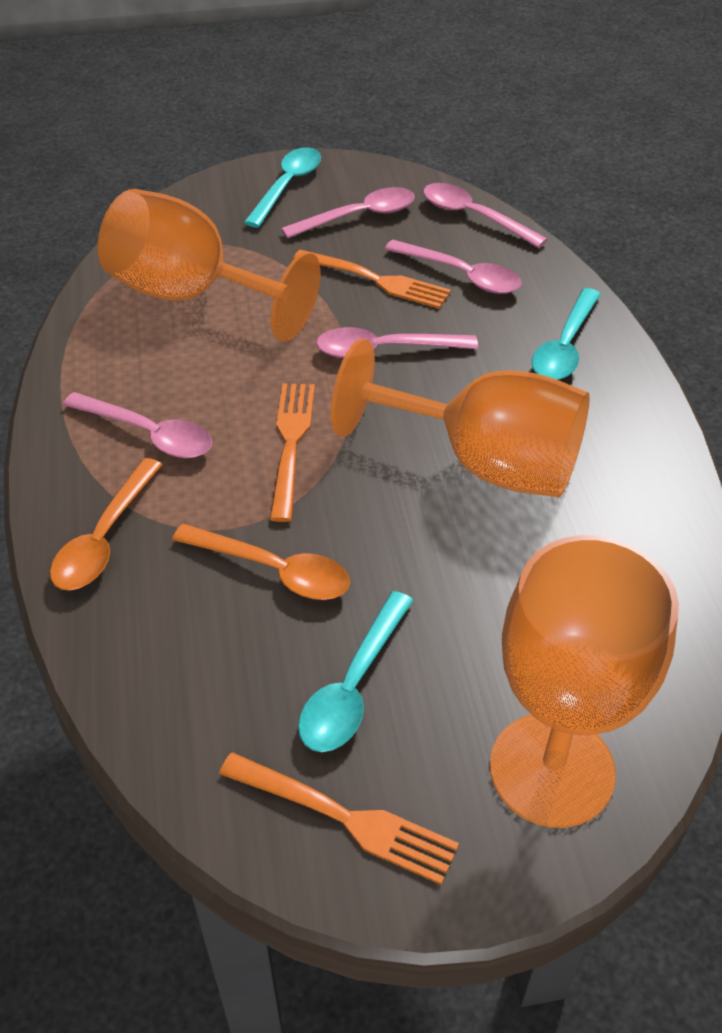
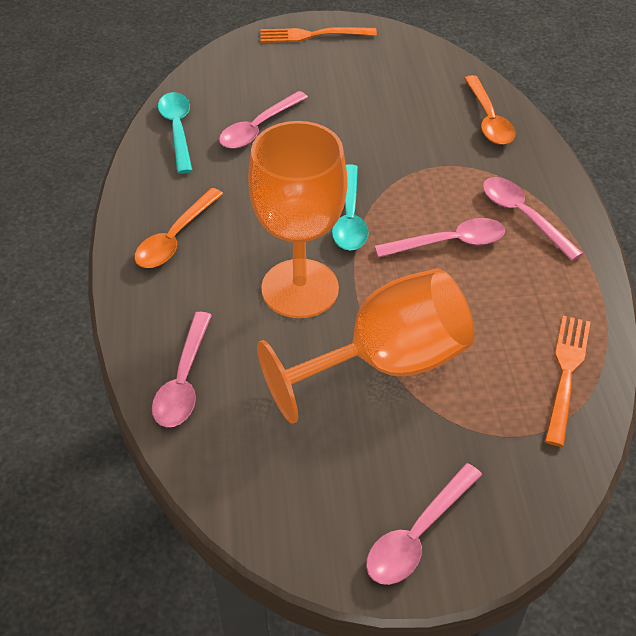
orange fork: 3 -> 2
orange goblet: 3 -> 2
turquoise spoon: 3 -> 2

